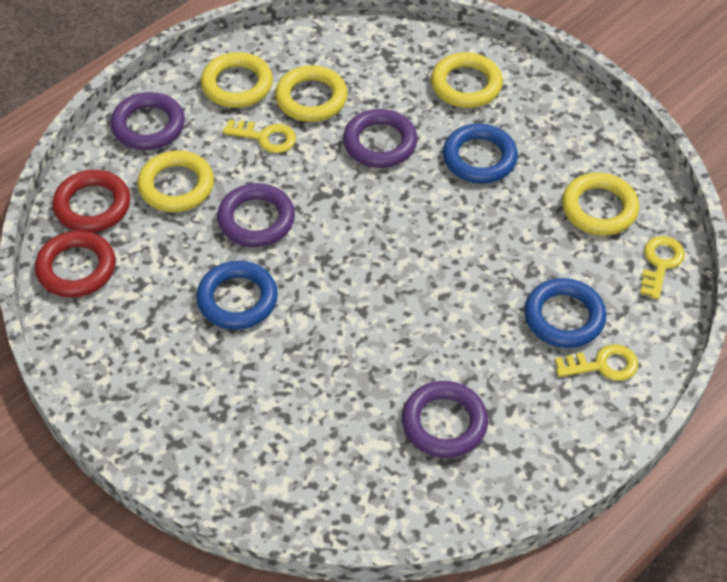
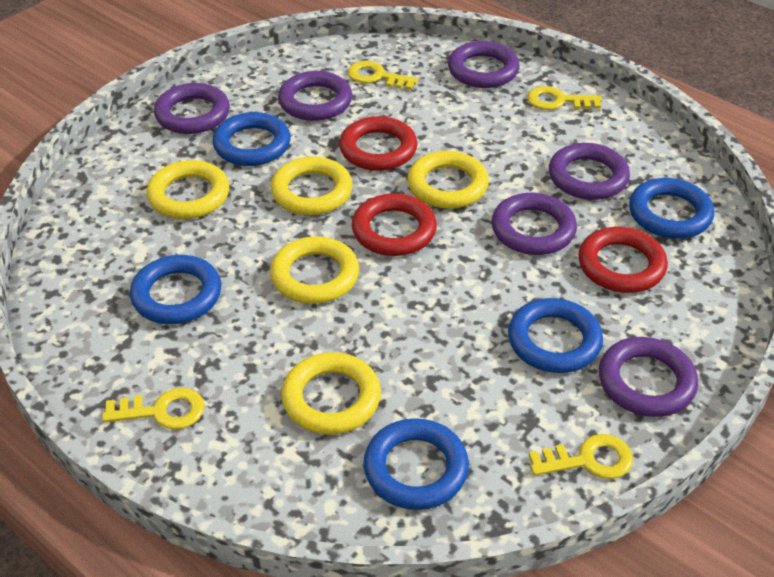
blue ring: 3 -> 5
purple ring: 4 -> 6
red ring: 2 -> 3
yellow key: 3 -> 4

